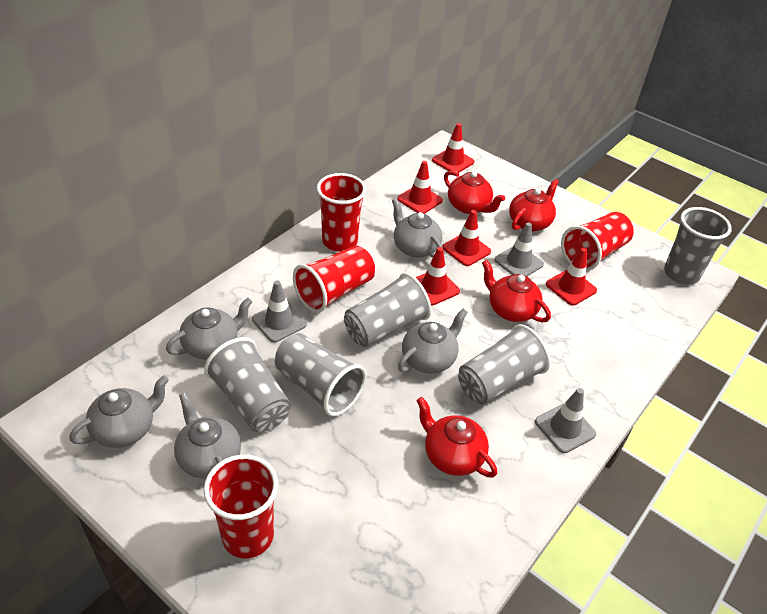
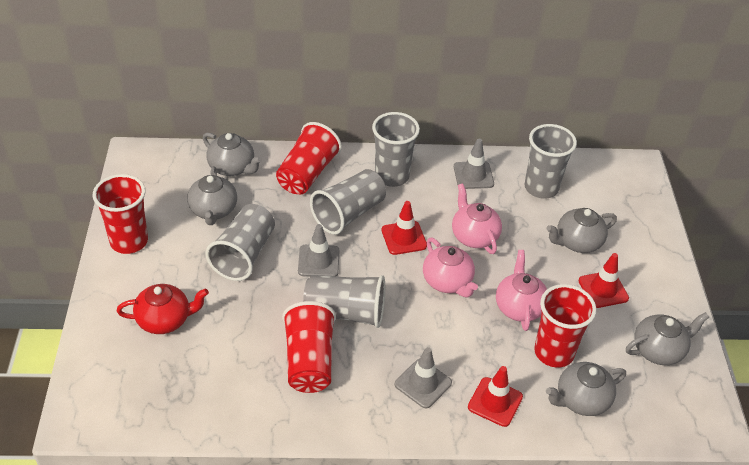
pink teapot: 0 -> 3
red teapot: 4 -> 1
red traffic cone: 5 -> 3

